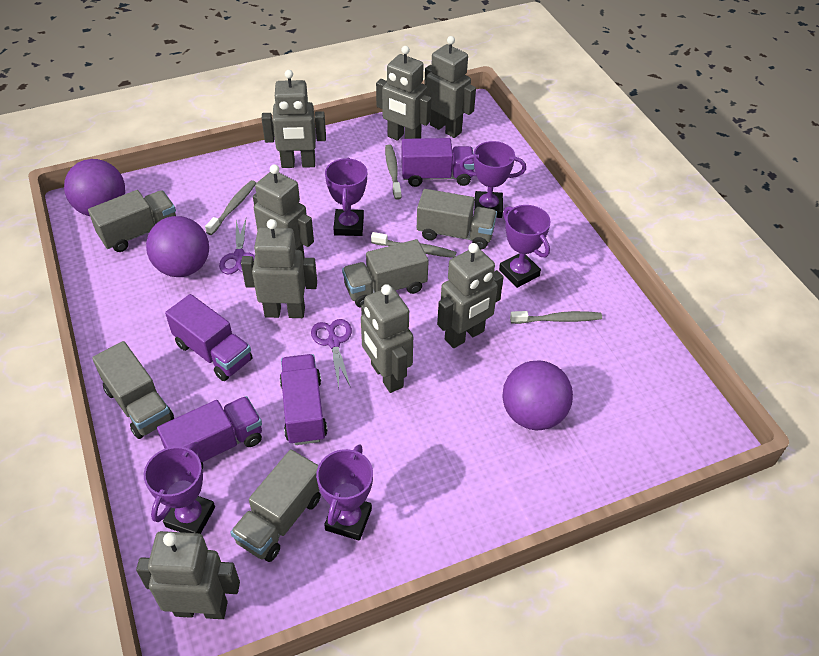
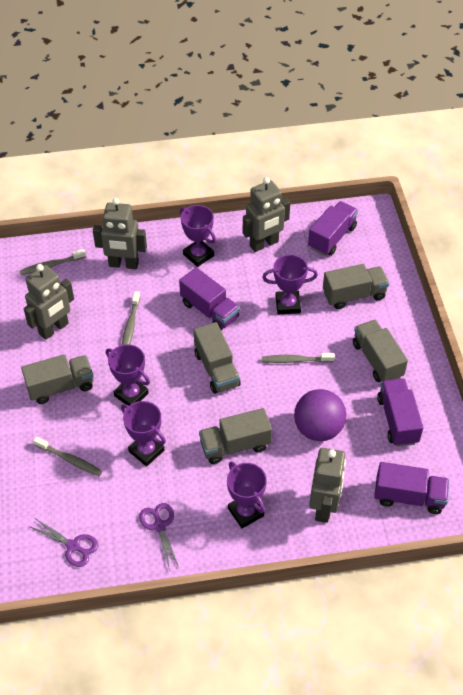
grey robot: 8 -> 4
purple ball: 3 -> 1

